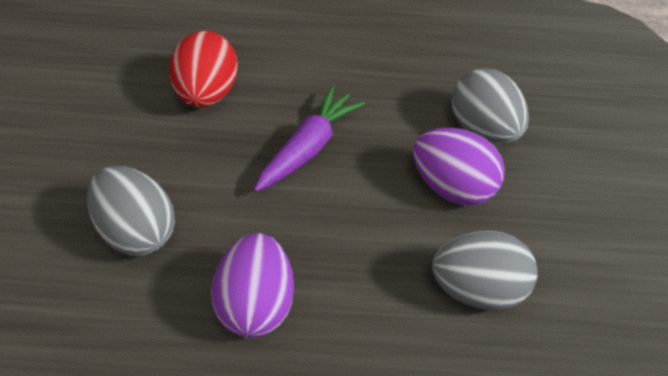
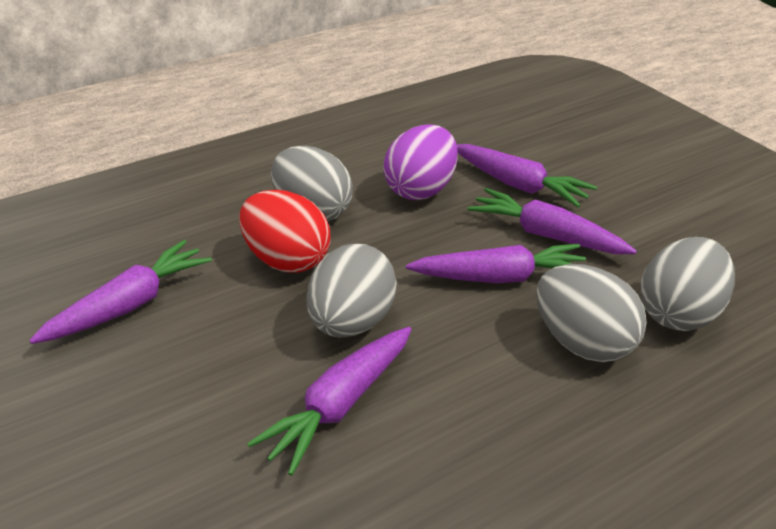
grey egg: 3 -> 4
purple carrot: 1 -> 5
purple egg: 2 -> 1

